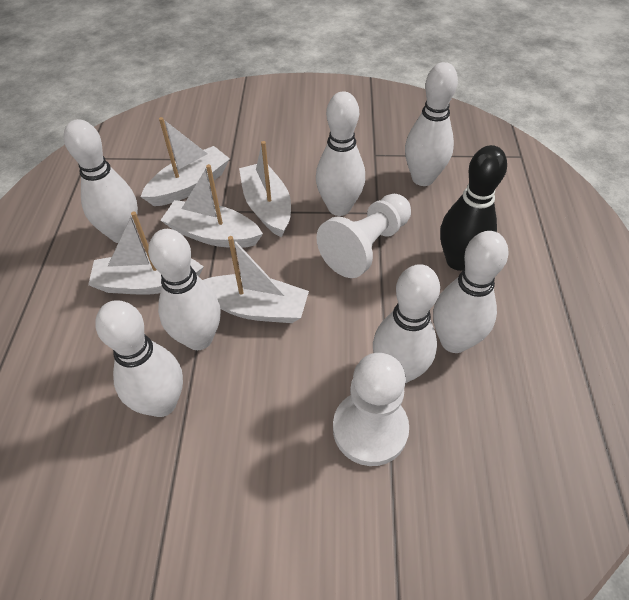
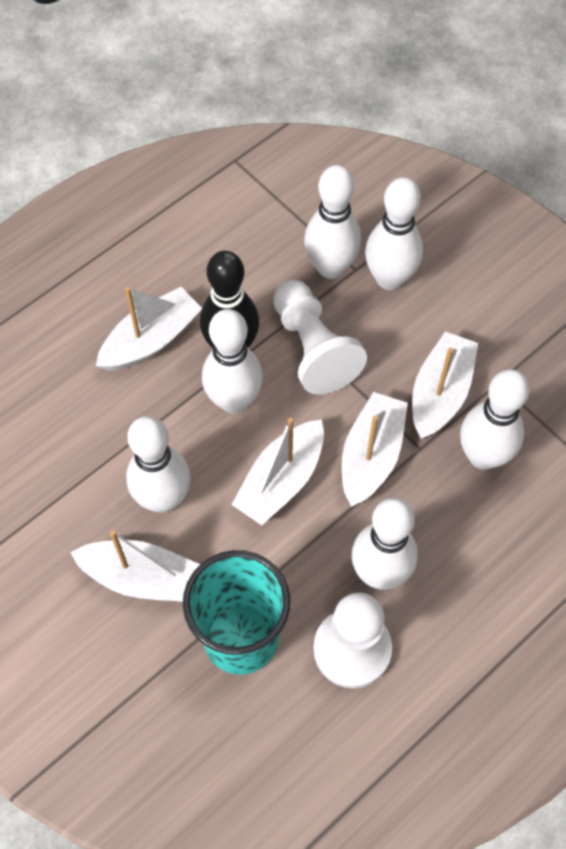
turquoise cup: 0 -> 1
white bowling pin: 7 -> 6

